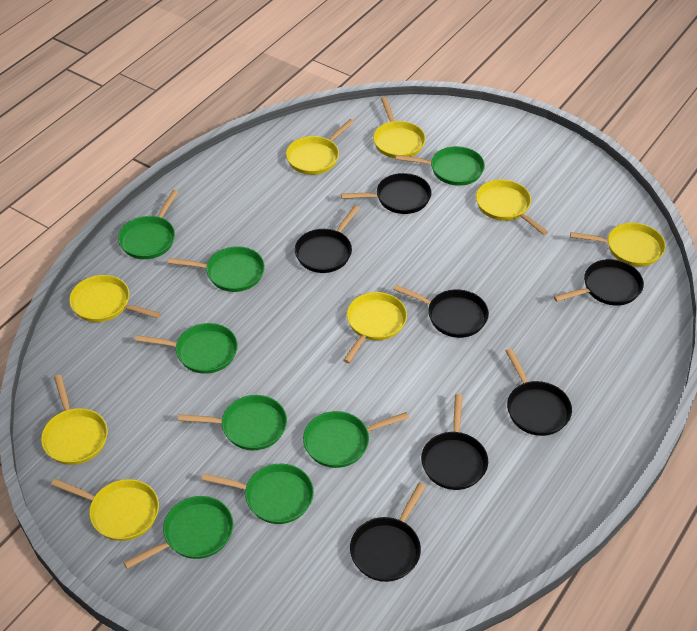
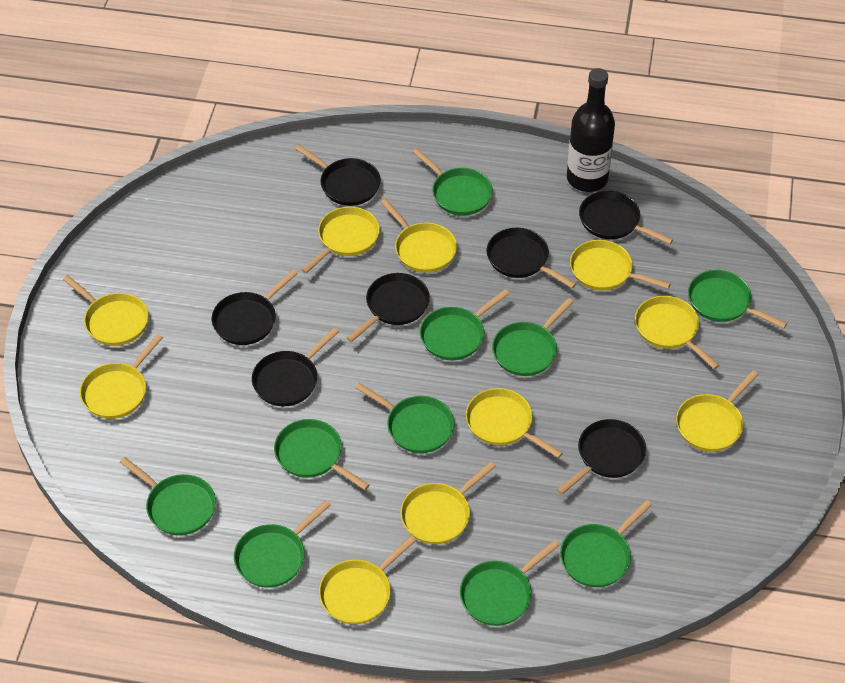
black bottle: 0 -> 1
green pan: 8 -> 10
yellow pan: 8 -> 10

